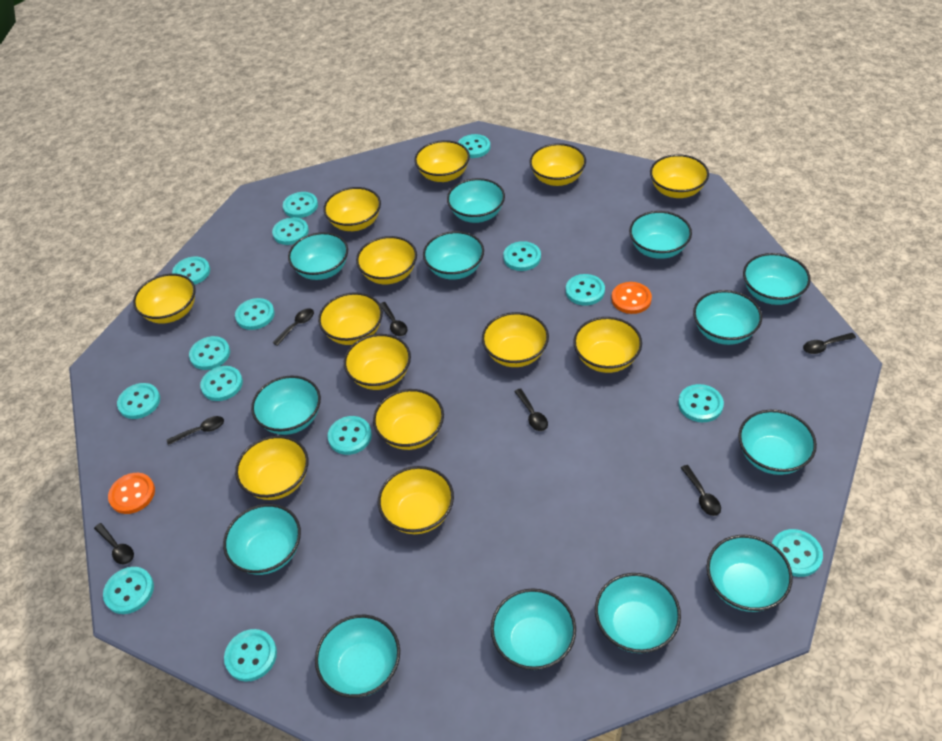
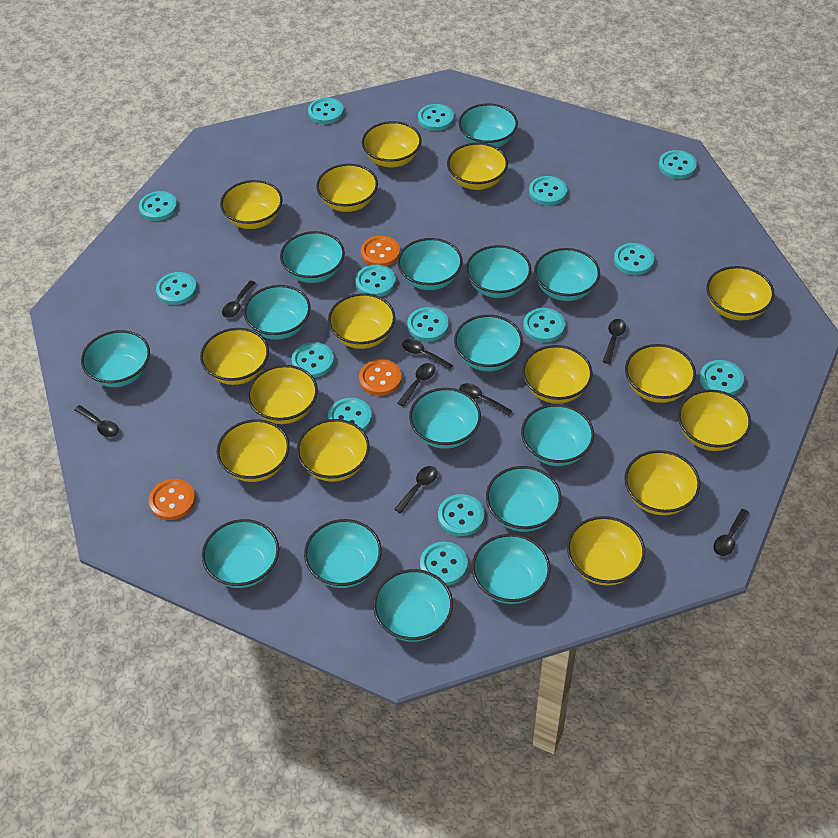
black spoon: 7 -> 8
orange button: 2 -> 3
turquoise bowl: 13 -> 15
yellow bowl: 13 -> 15

